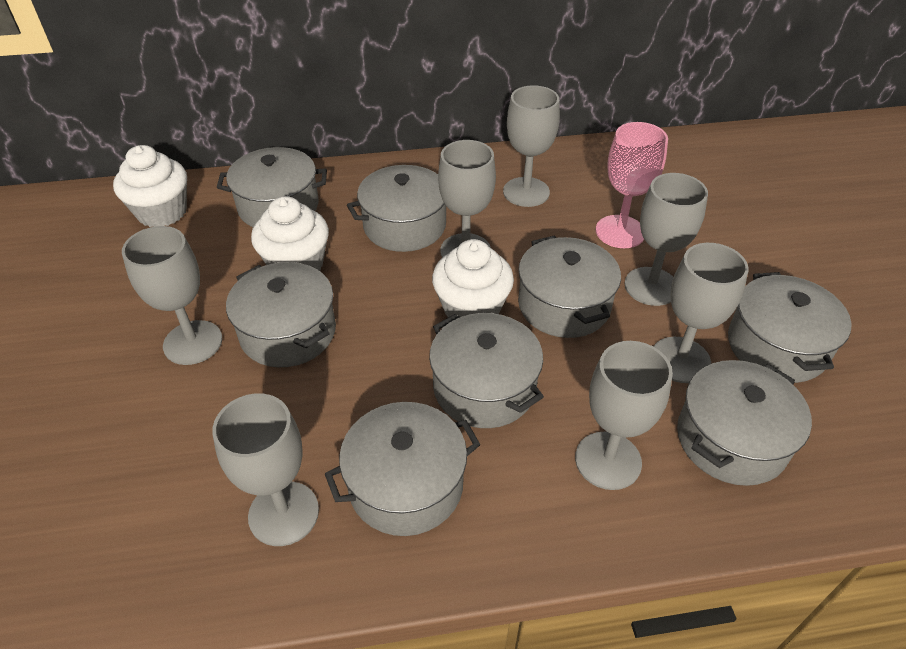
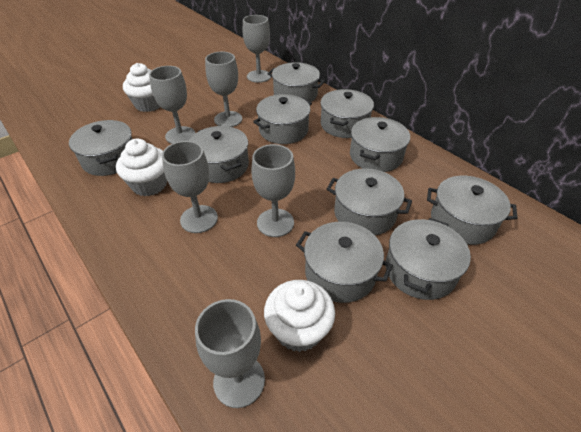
grey goblet: 7 -> 6
grey pot: 8 -> 10
pink goblet: 1 -> 0

